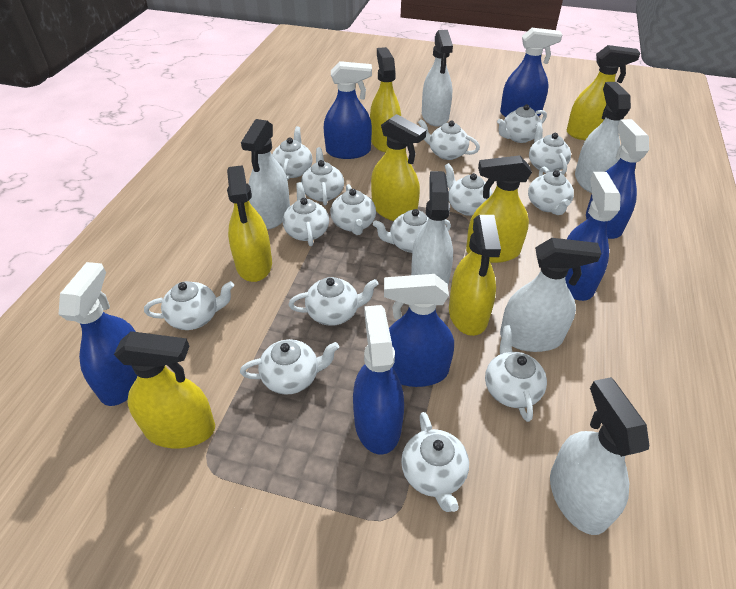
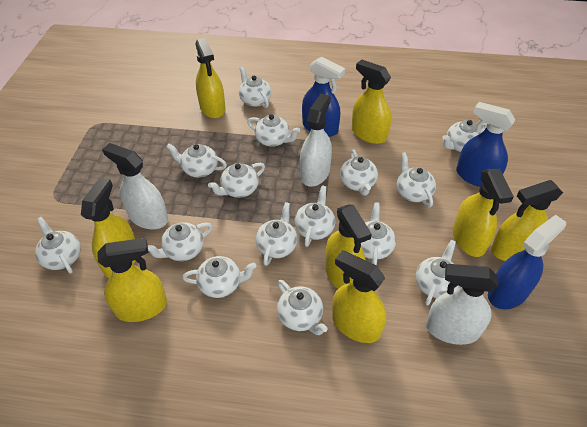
blue spray bottle: 7 -> 3
white spray bottle: 6 -> 3
yellow spray bottle: 7 -> 8

